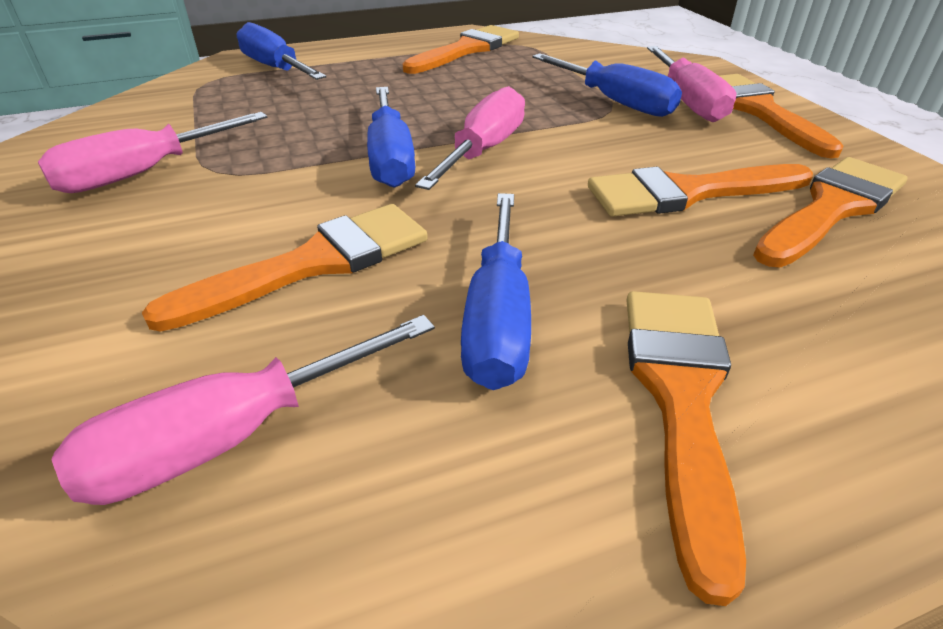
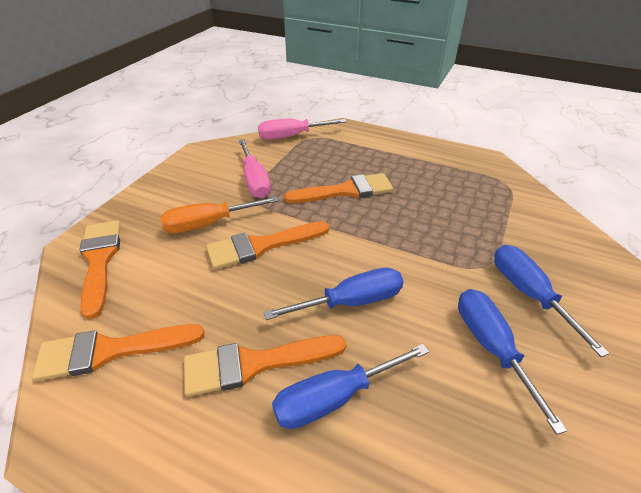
orange brush: 6 -> 5
orange screwdriver: 0 -> 1
pink screwdriver: 4 -> 2

